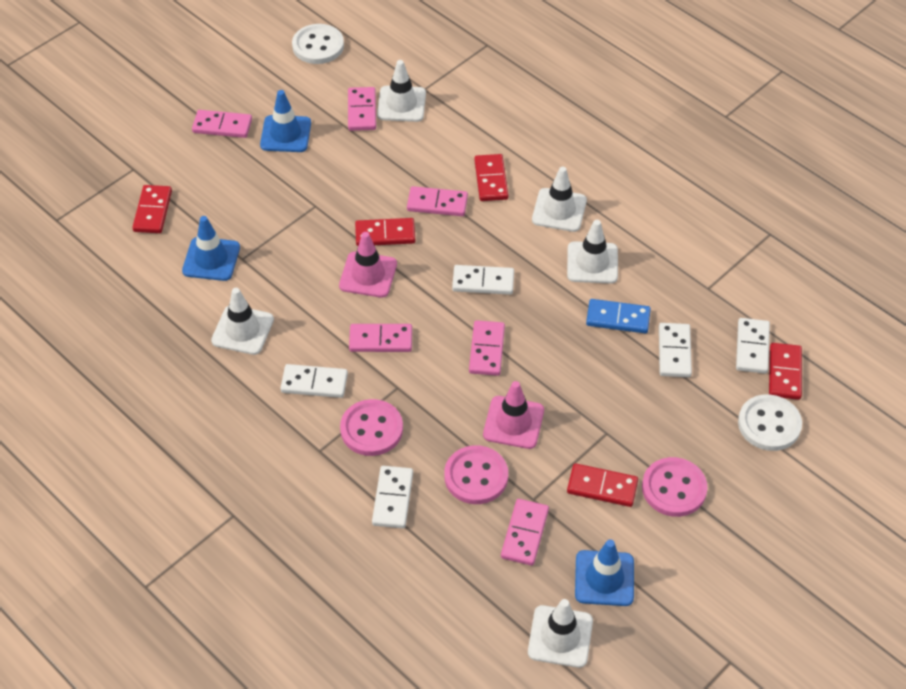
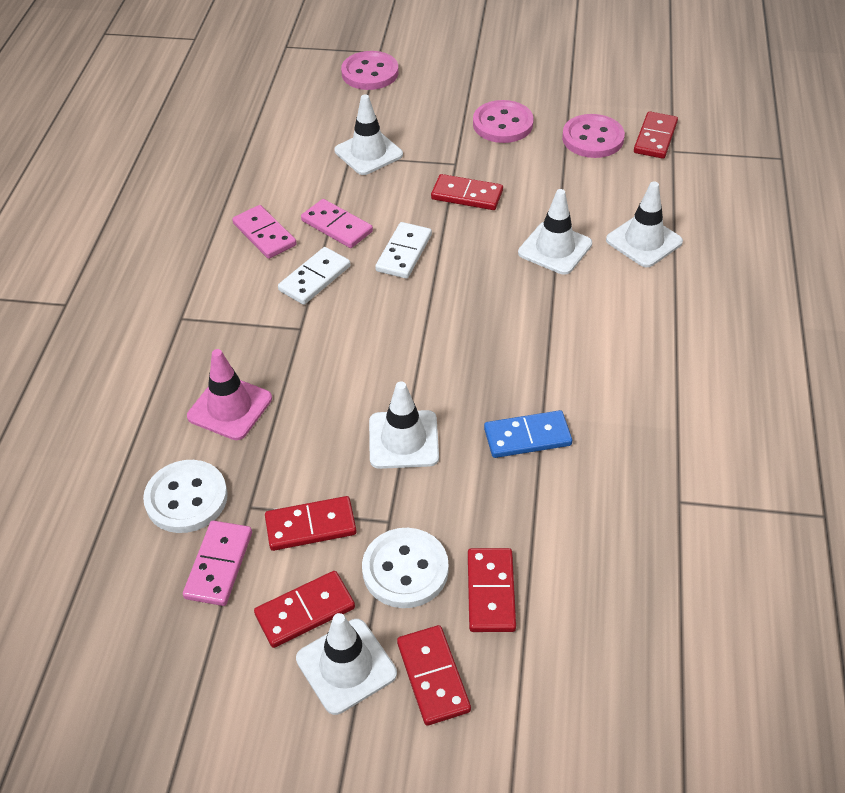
blue traffic cone: 3 -> 0
pink domino: 6 -> 3
pink traffic cone: 2 -> 1
red domino: 5 -> 6
white domino: 5 -> 2

